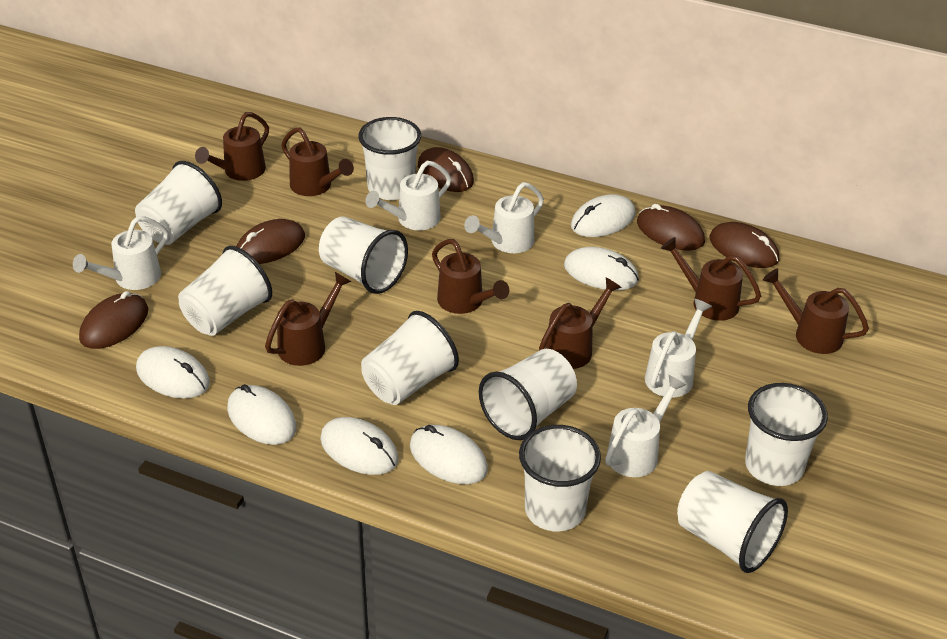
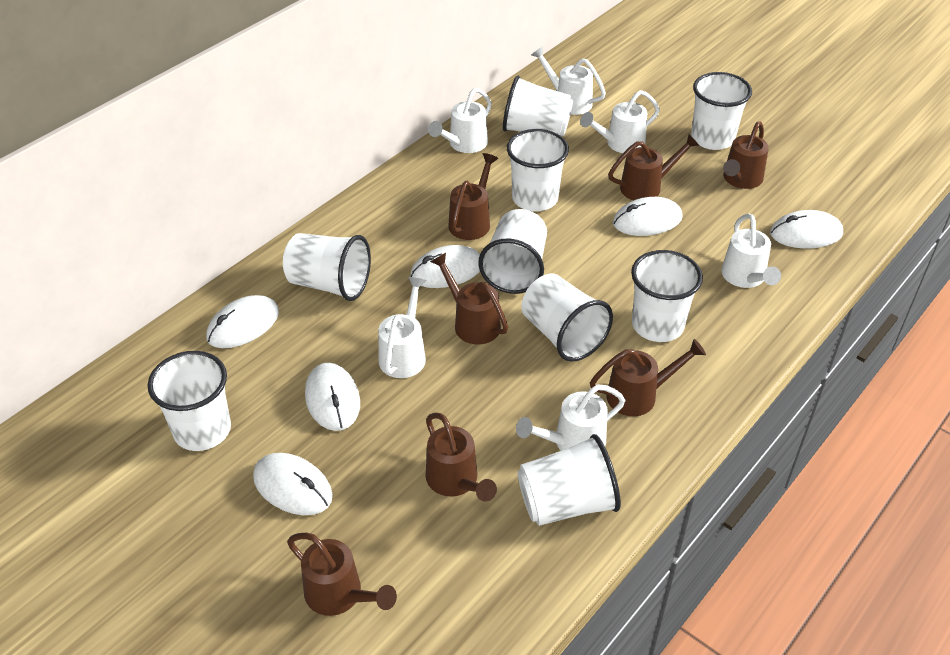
brown mouse: 5 -> 0
white watering can: 5 -> 6

